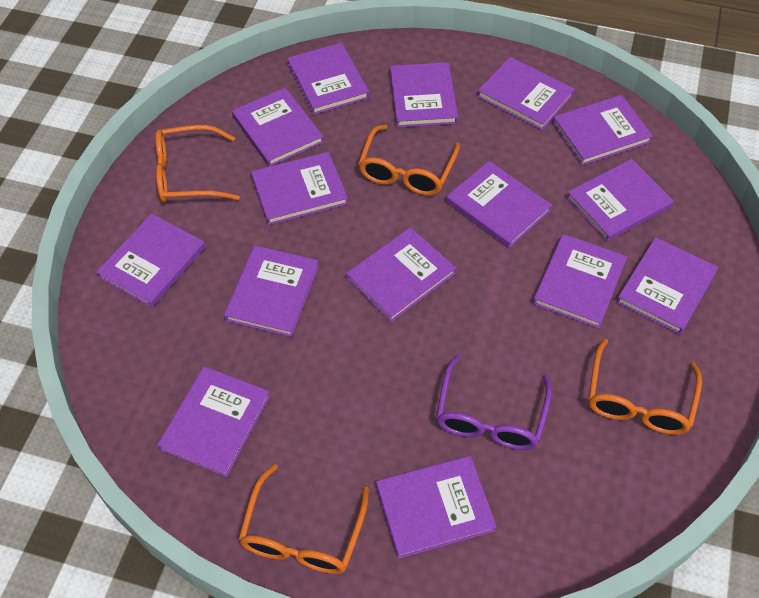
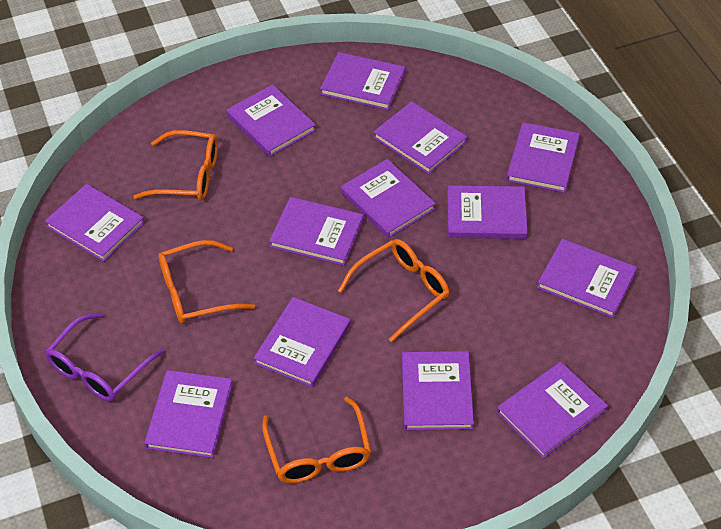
purple book: 15 -> 13

